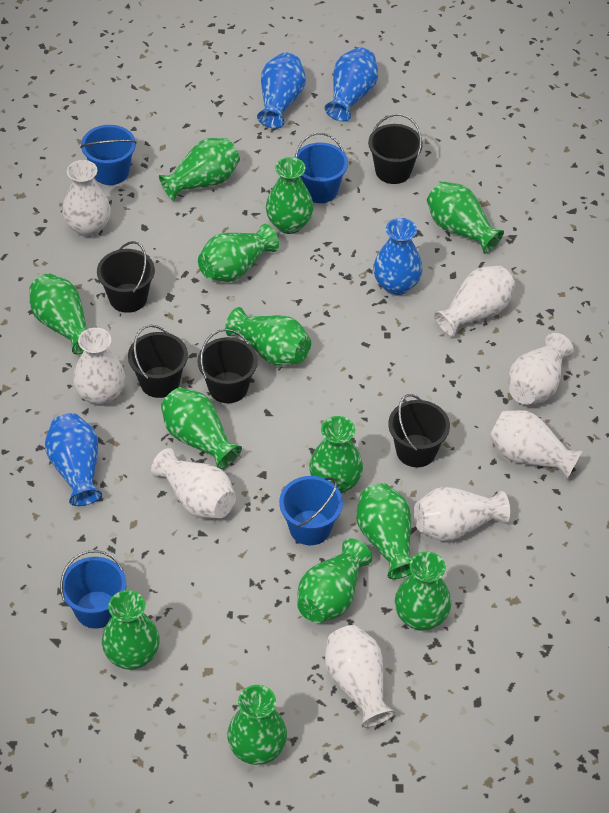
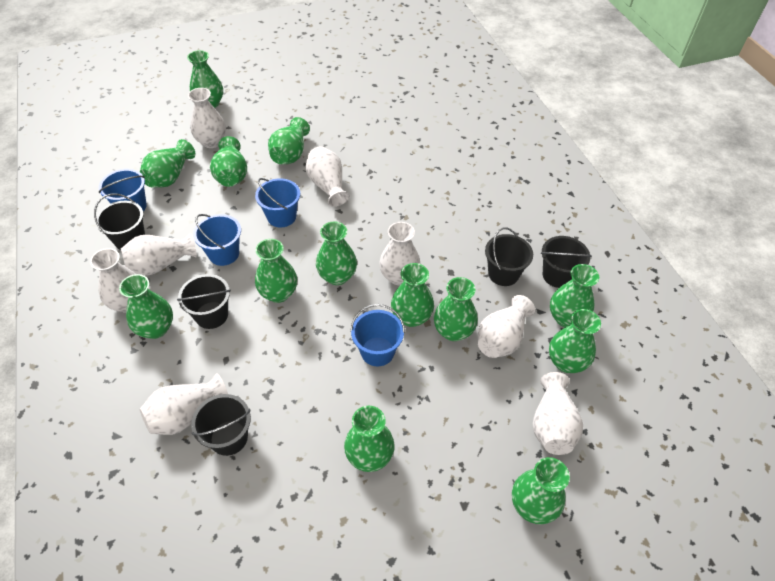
blue vase: 4 -> 0

